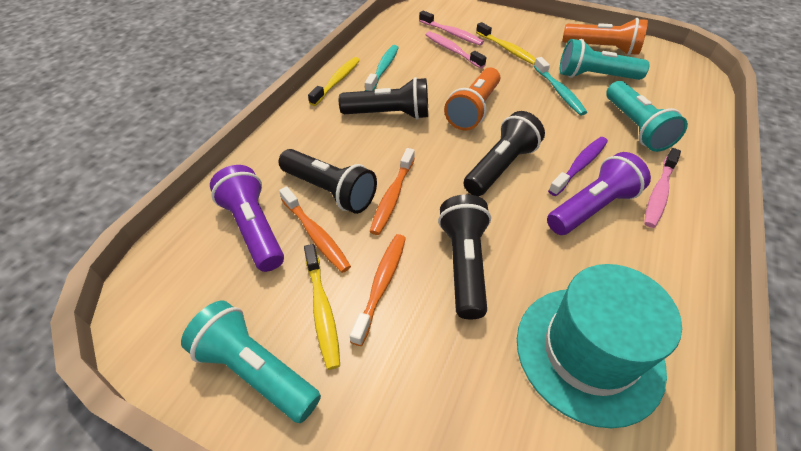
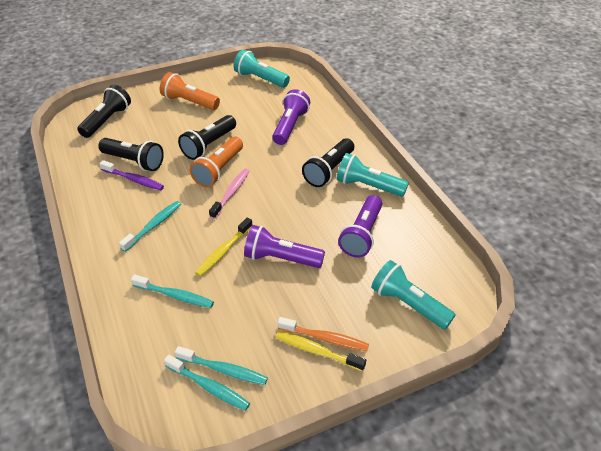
orange toothbrush: 3 -> 1
pink toothbrush: 3 -> 1
purple flashlight: 2 -> 3
turquoise hat: 1 -> 0
turquoise toothbrush: 2 -> 4
yellow toothbrush: 3 -> 2

